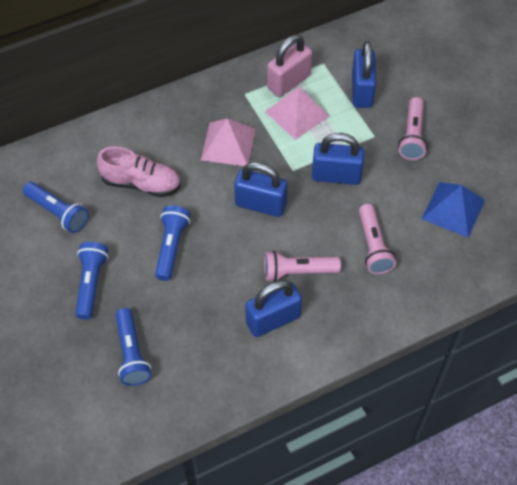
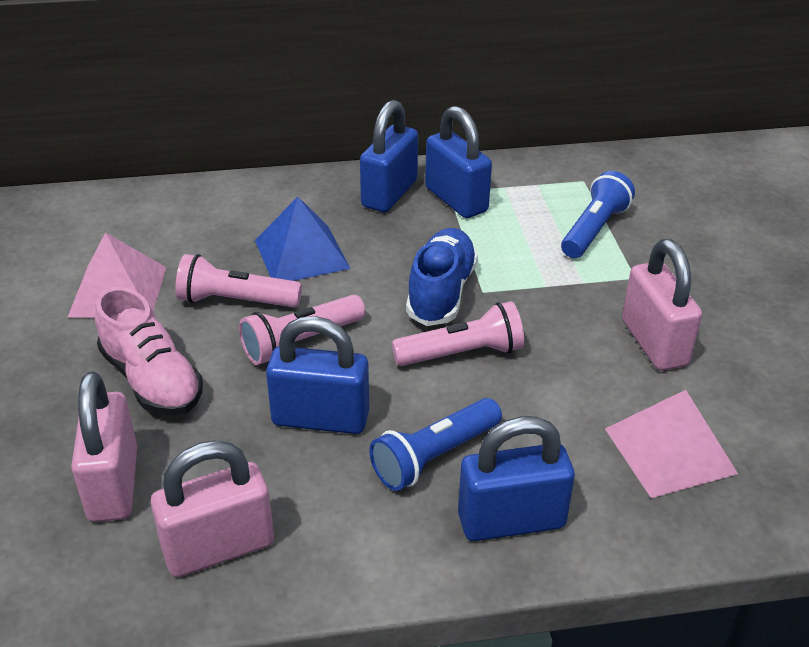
blue flashlight: 4 -> 2
blue shoe: 0 -> 1
pink padlock: 1 -> 3

